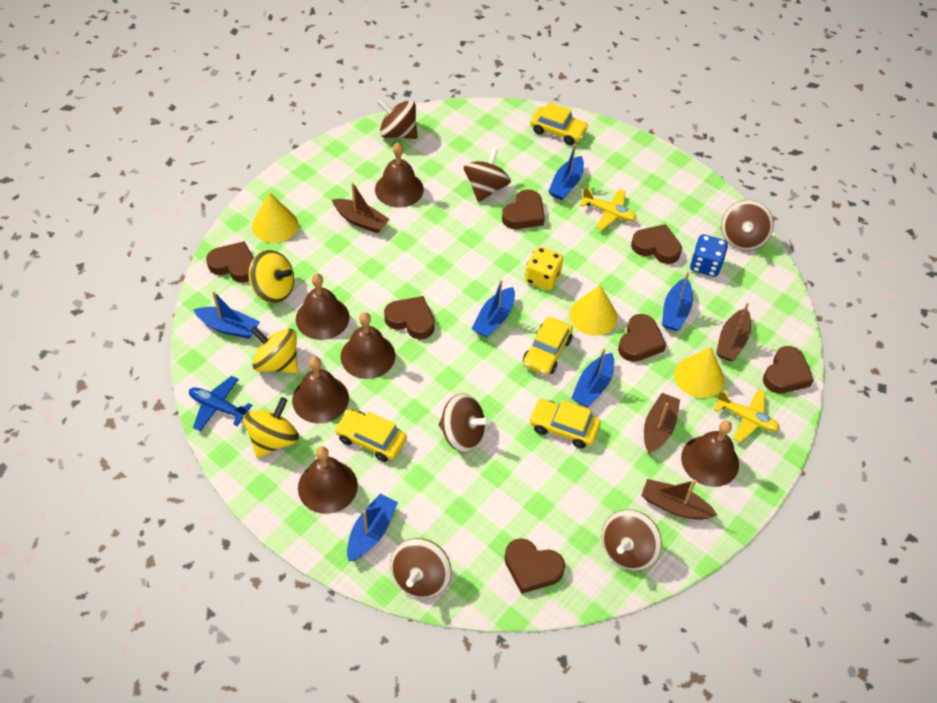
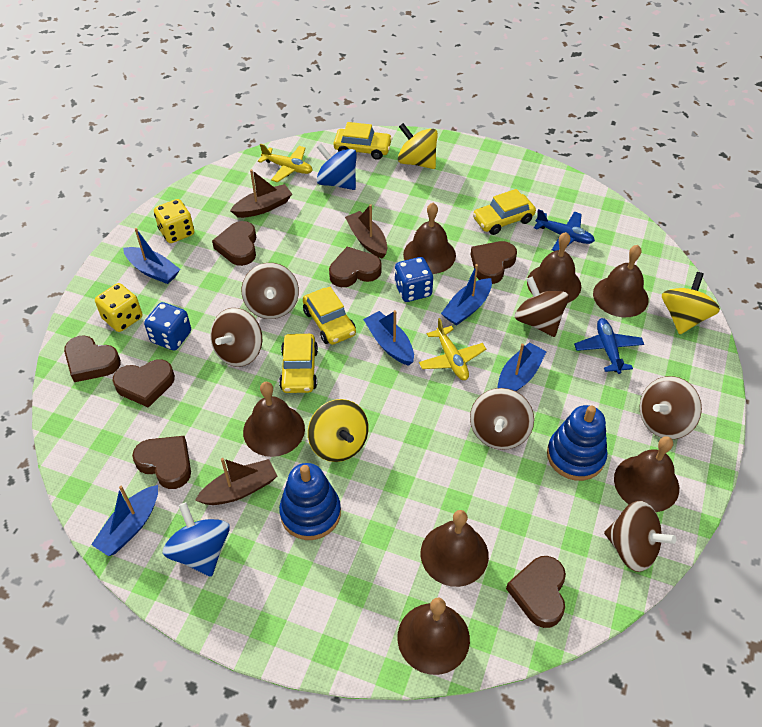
blue boat: 6 -> 5
blue dice: 1 -> 2
blue plane: 1 -> 2
blue spinning top: 0 -> 2
blue stacking toy: 0 -> 2
brown bell: 6 -> 7
brown boat: 4 -> 3
yellow cone: 3 -> 0
yellow dice: 1 -> 2

